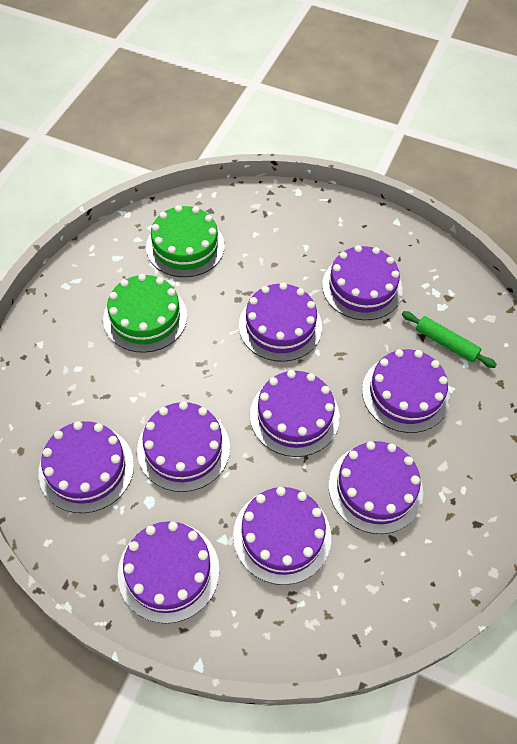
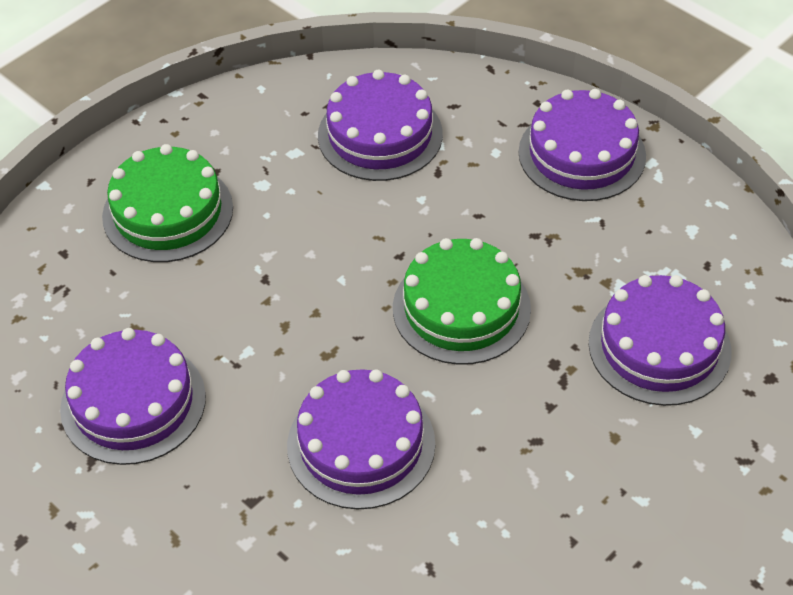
green rolling pin: 1 -> 0
purple cake: 9 -> 5

